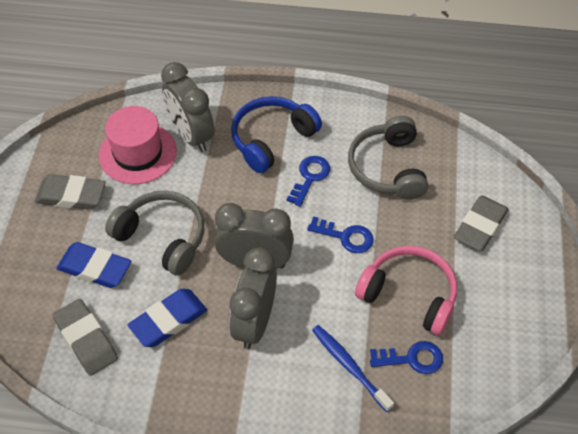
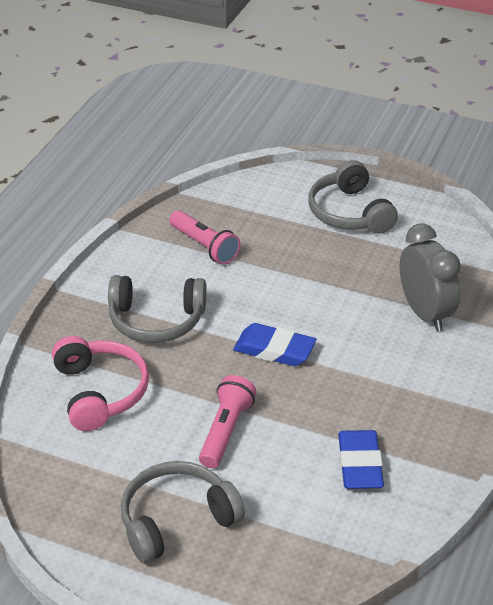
blue headphones: 1 -> 0
blue key: 3 -> 0
blue toothbrush: 1 -> 0
grey clock: 3 -> 1
grey eraser: 3 -> 0
grey headphones: 2 -> 3
pink flashlight: 0 -> 2
pink hat: 1 -> 0

